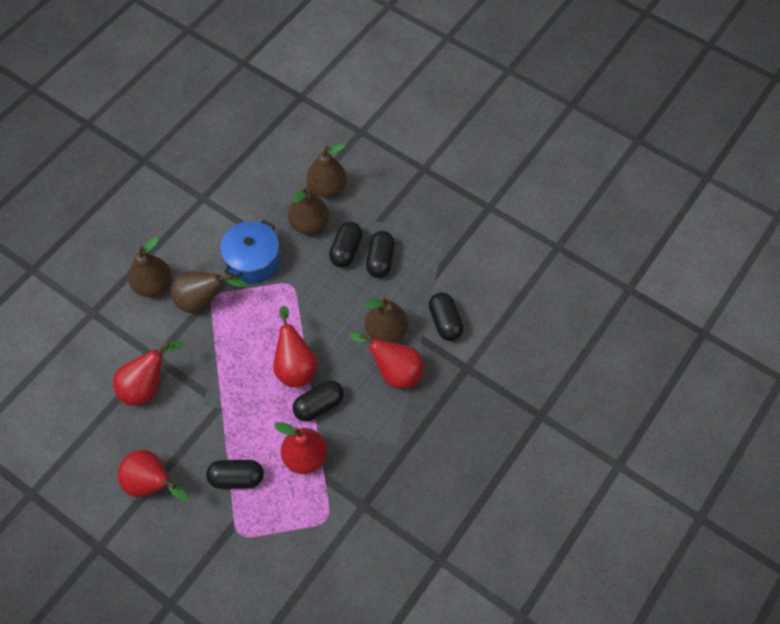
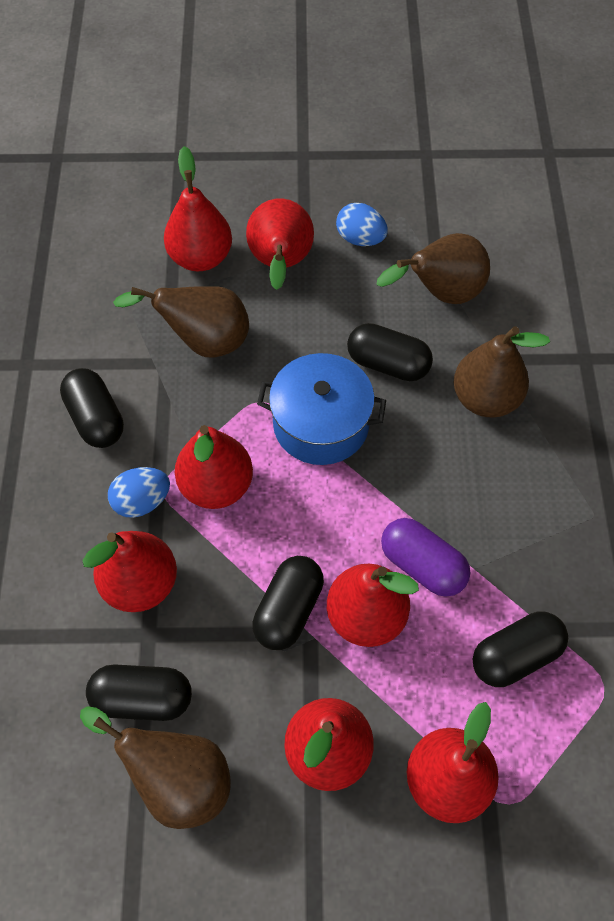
blue egg: 0 -> 2
brown pear: 5 -> 4
purple capsule: 0 -> 1
red pear: 5 -> 7

